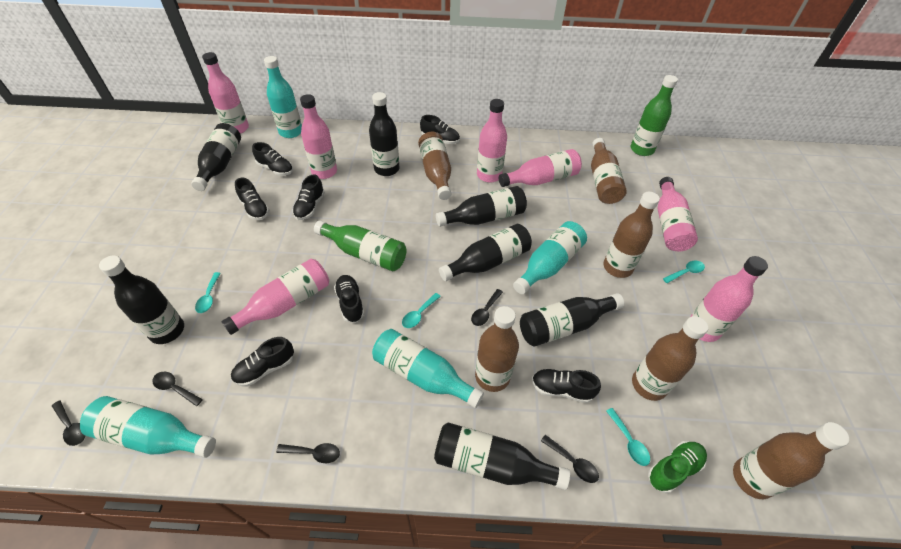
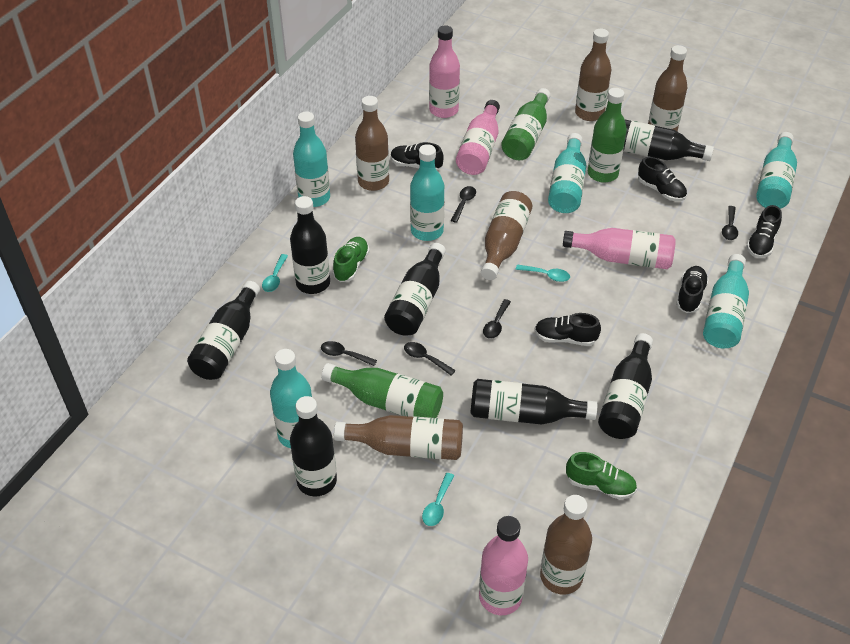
black shoe: 7 -> 5
green bottle: 2 -> 3
green shoe: 1 -> 2
pink bottle: 7 -> 4
turquoise bottle: 4 -> 6
turquoise spoon: 4 -> 3

